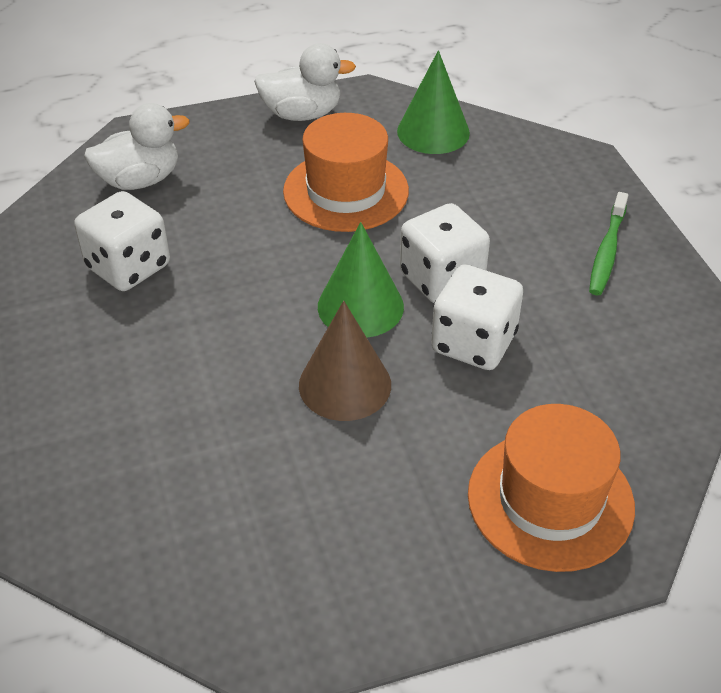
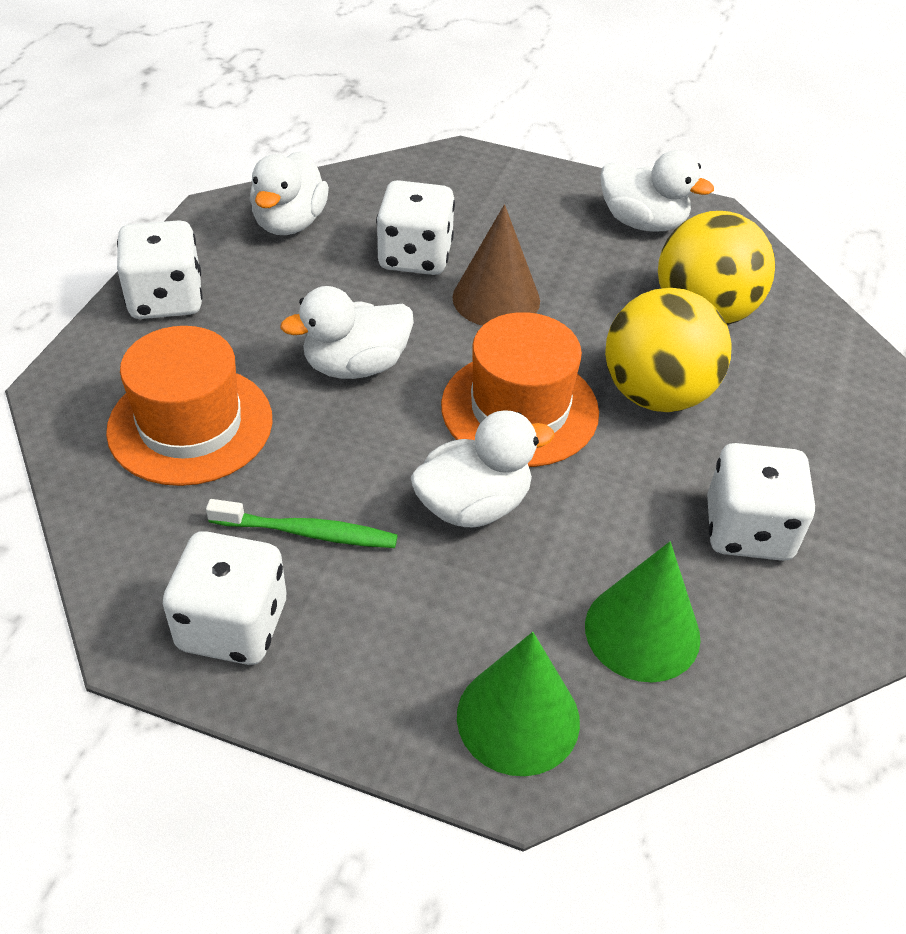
white dice: 3 -> 4
white duck: 2 -> 4
yellow ball: 0 -> 2

